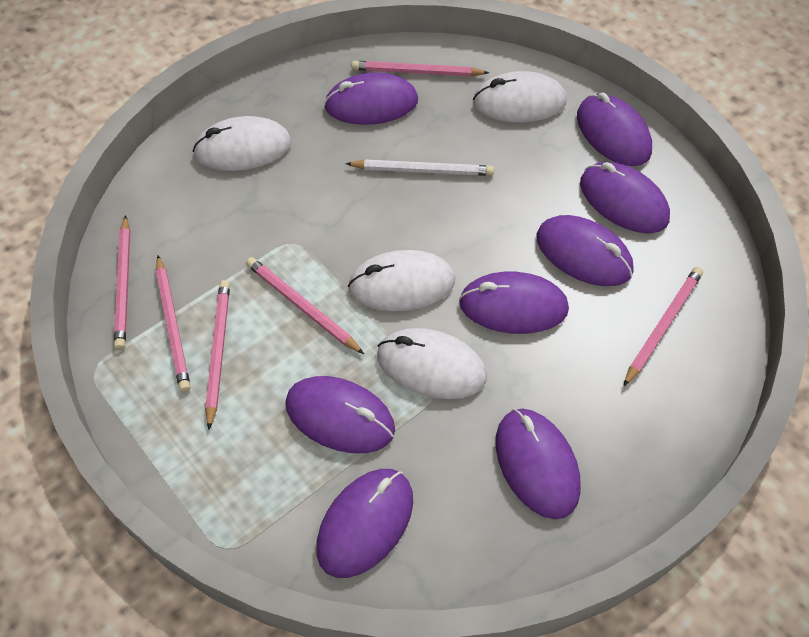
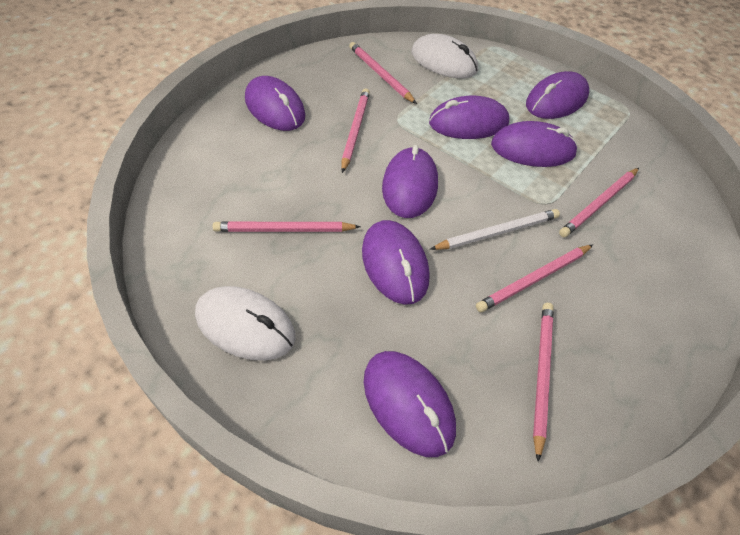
purple mouse: 8 -> 7
white mouse: 4 -> 2

